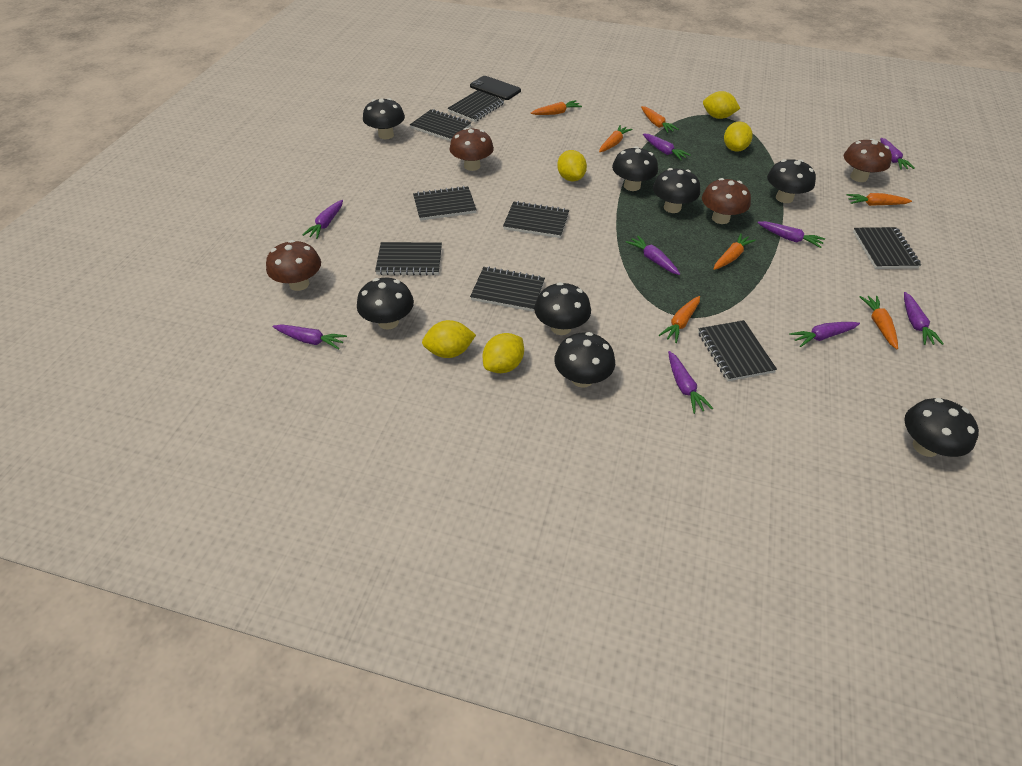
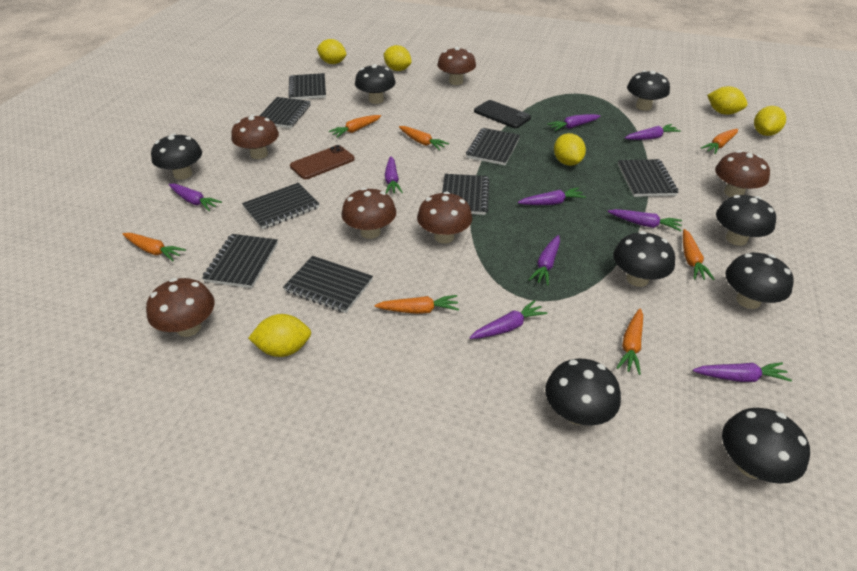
brown mushroom: 4 -> 6
brown phone: 0 -> 1
yellow lemon: 5 -> 6

